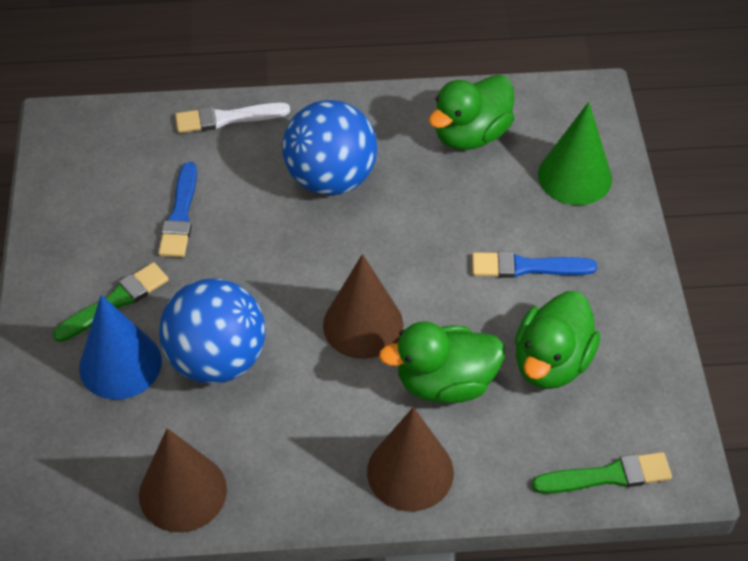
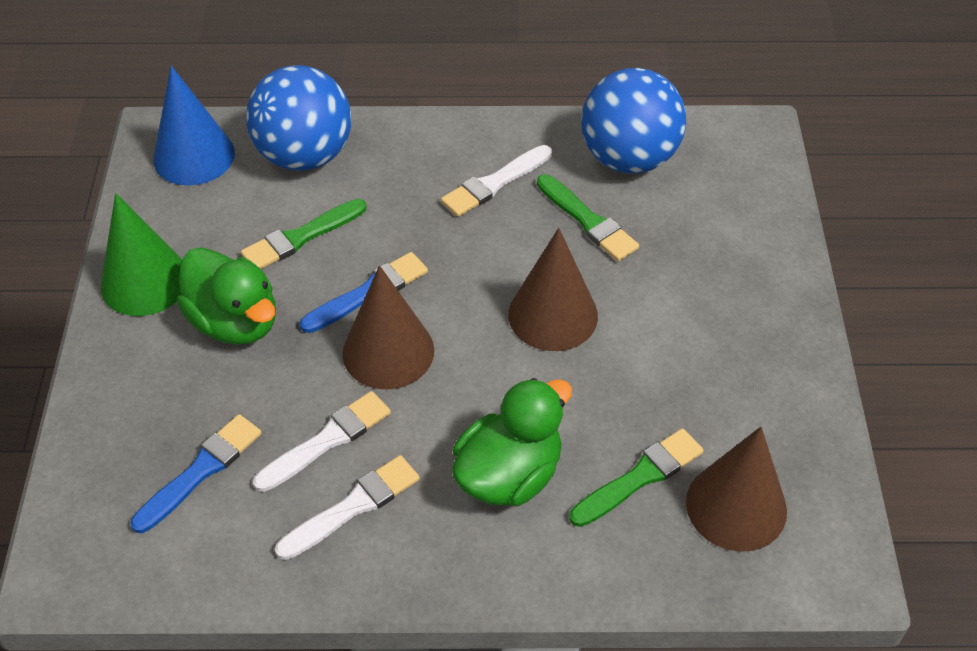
green brush: 2 -> 3
green duck: 3 -> 2
white brush: 1 -> 3

